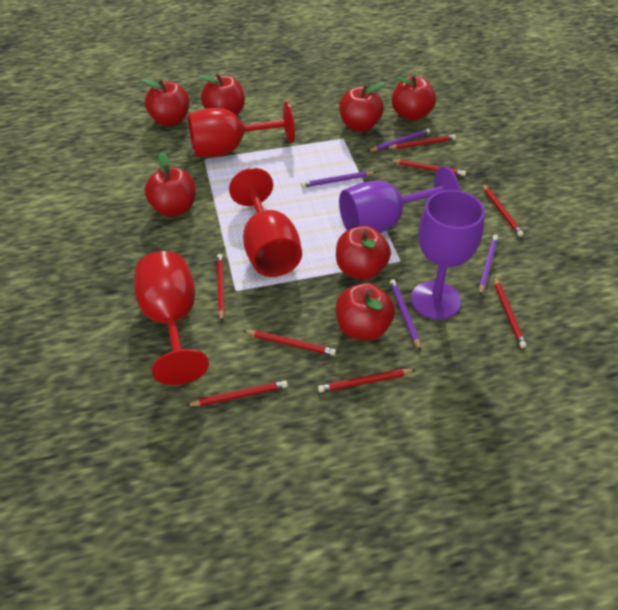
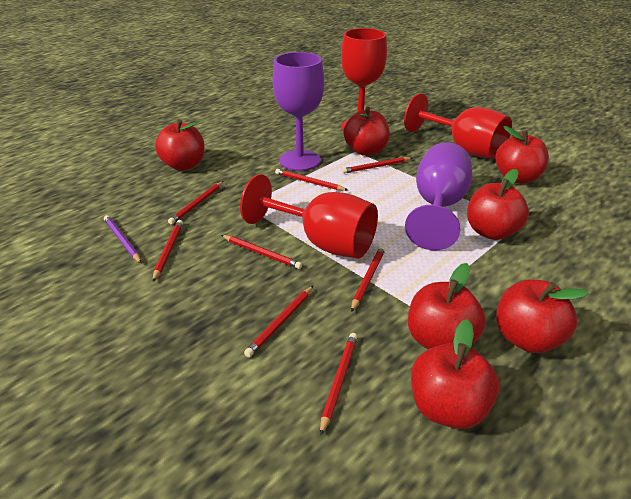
purple pencil: 4 -> 1

